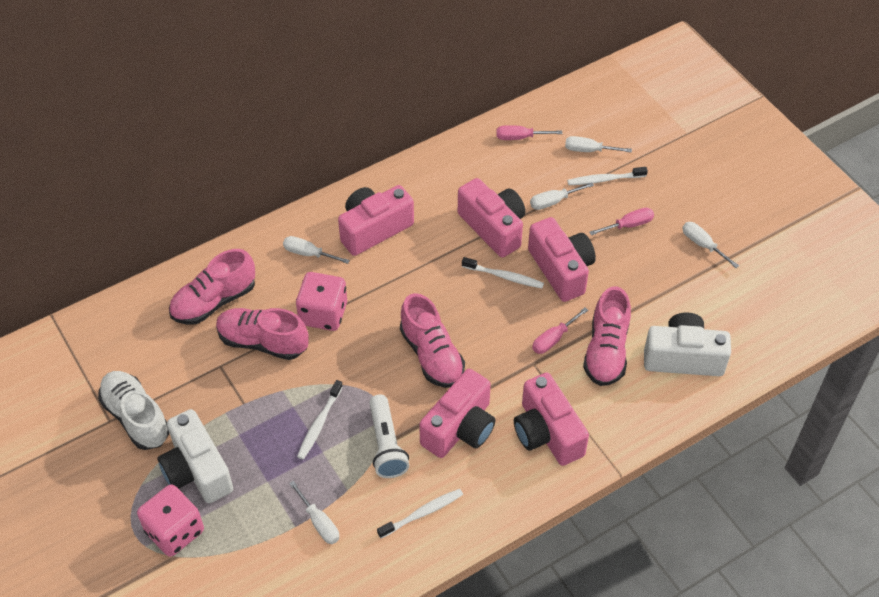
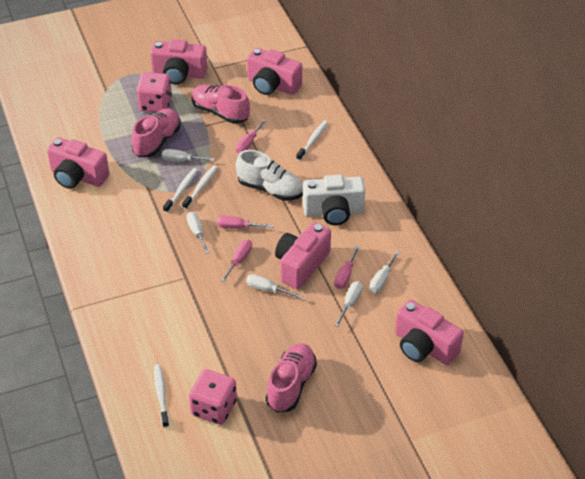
pink screwdriver: 3 -> 4
pink shoe: 4 -> 3
white camera: 2 -> 1
white flashlight: 1 -> 0

